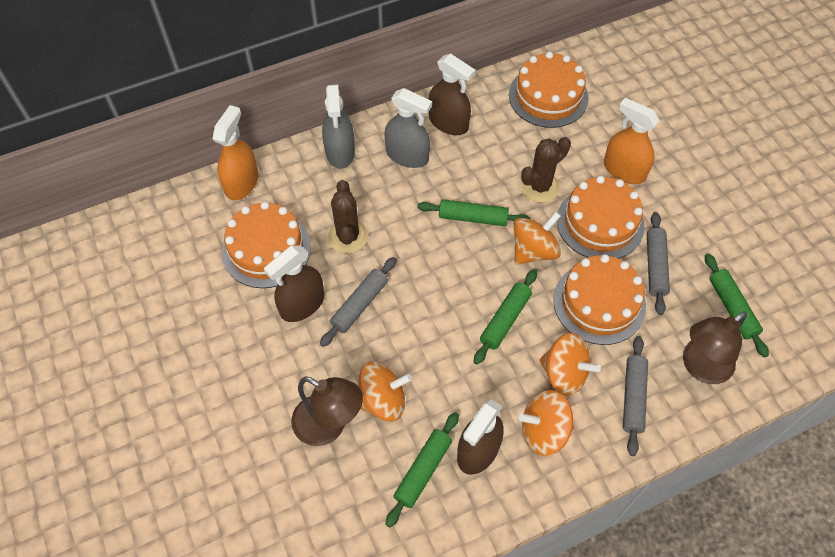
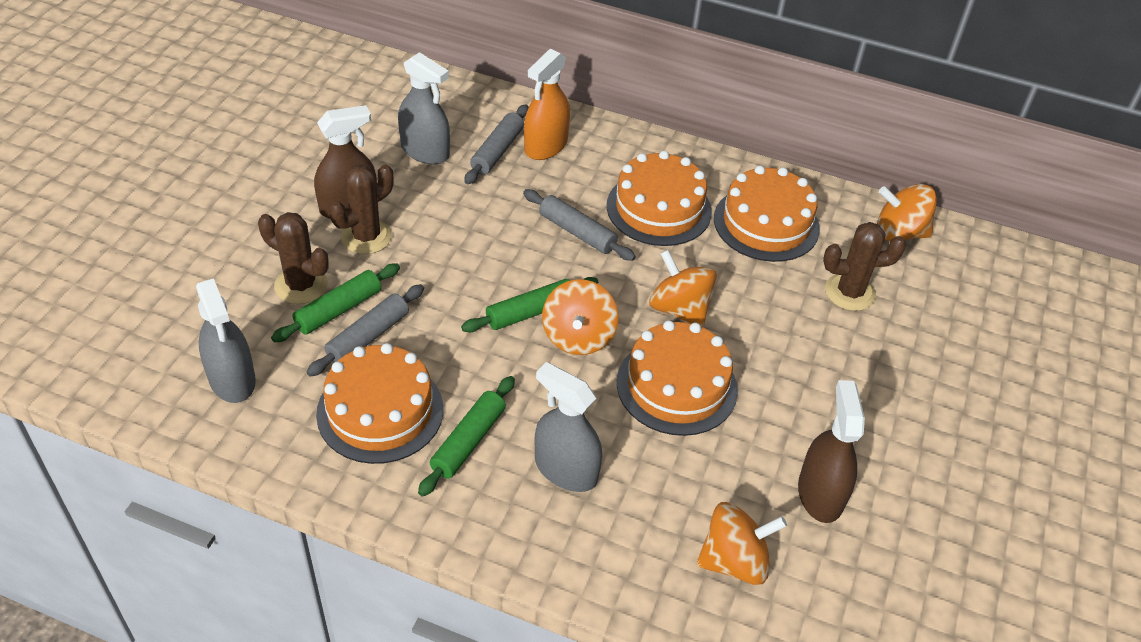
brown cactus: 2 -> 3
brown lamp: 2 -> 0
brown spray bottle: 3 -> 2
green rolling pin: 4 -> 3
grey spray bottle: 2 -> 3
orange spray bottle: 2 -> 1

